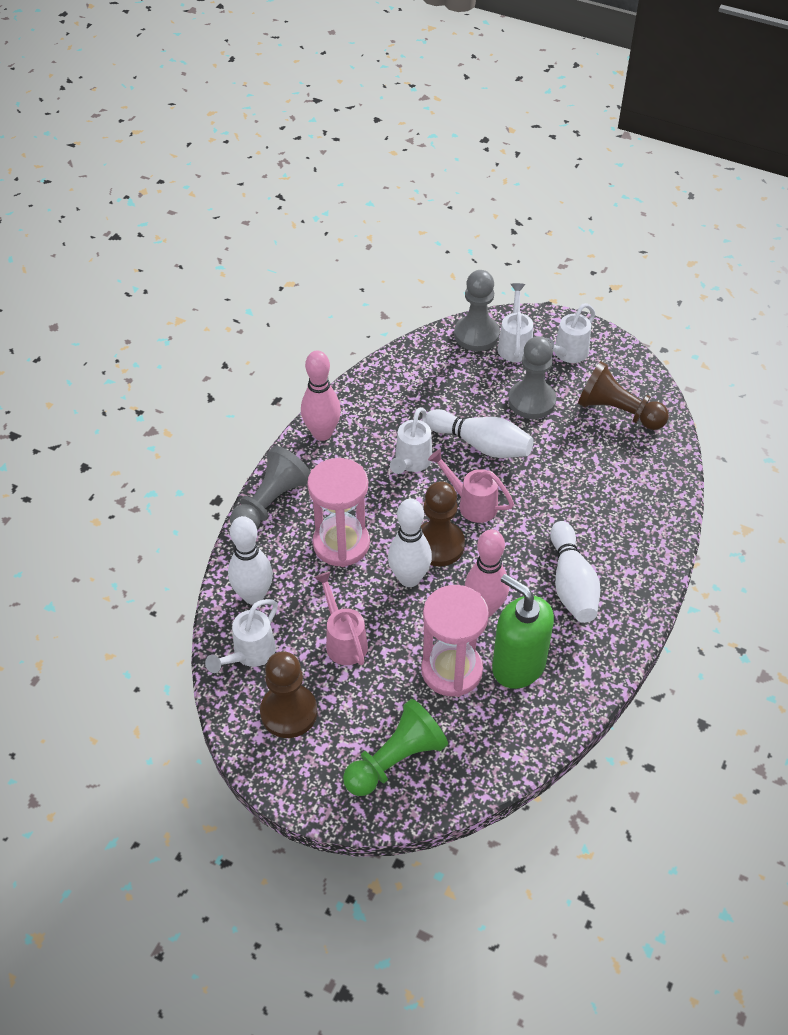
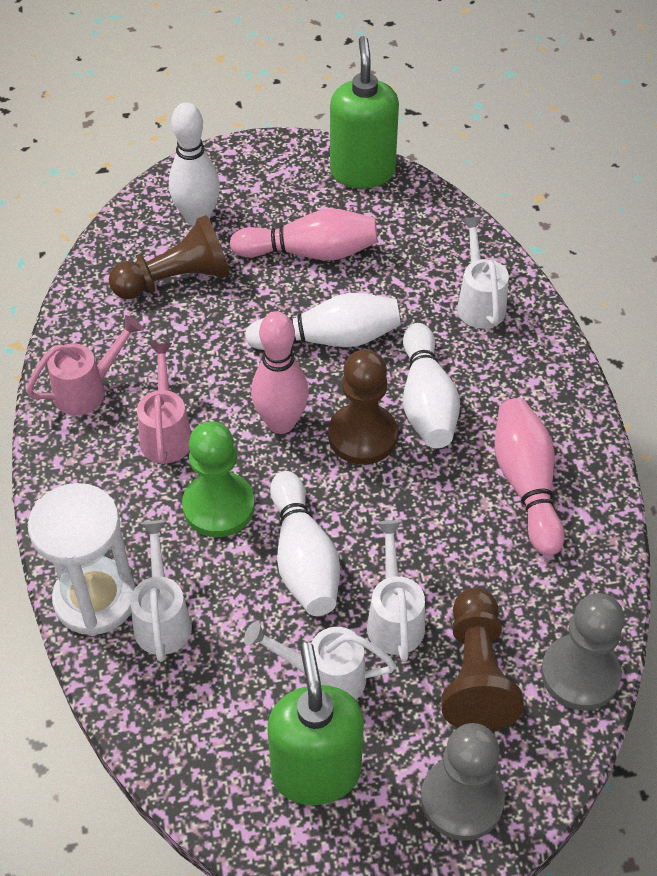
green soap dispenser: 1 -> 2
grey pawn: 3 -> 2
pink bowling pin: 2 -> 3
pink hourglass: 2 -> 0
white hourglass: 0 -> 1

